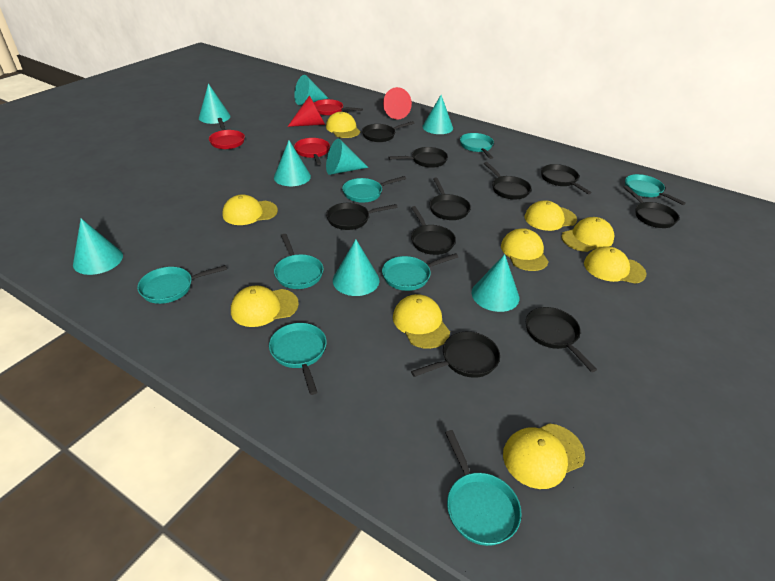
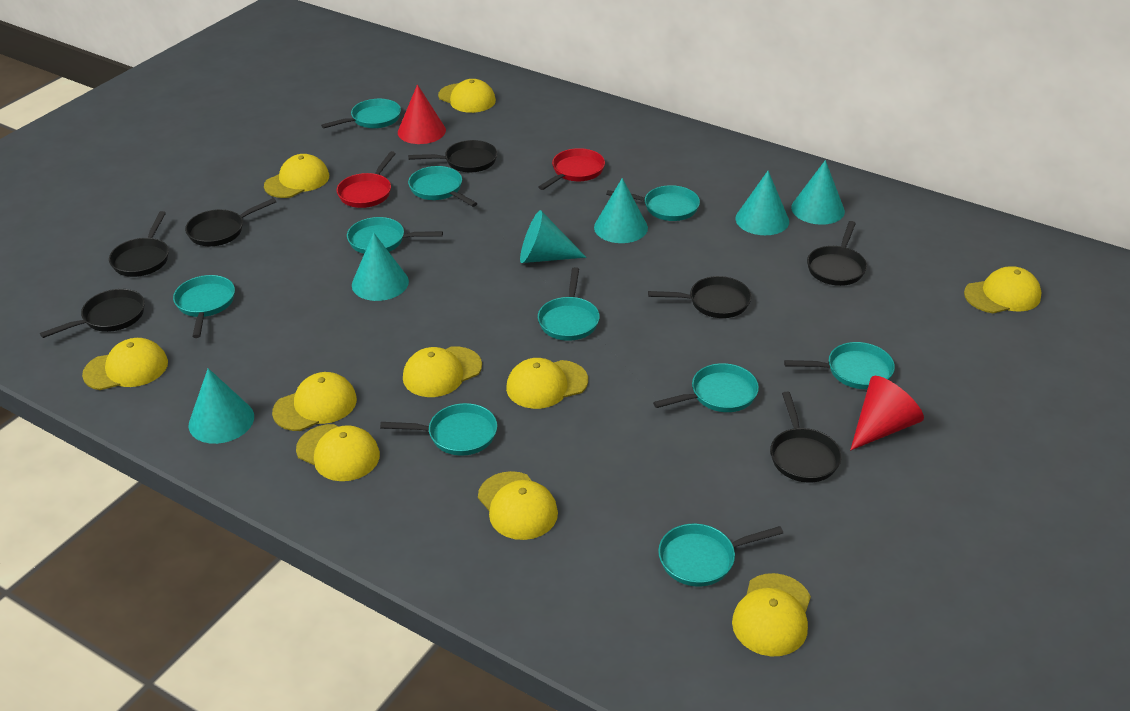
black pan: 10 -> 7
red pan: 3 -> 2
turquoise cone: 8 -> 6
turquoise pan: 8 -> 10
yellow cap: 9 -> 10

